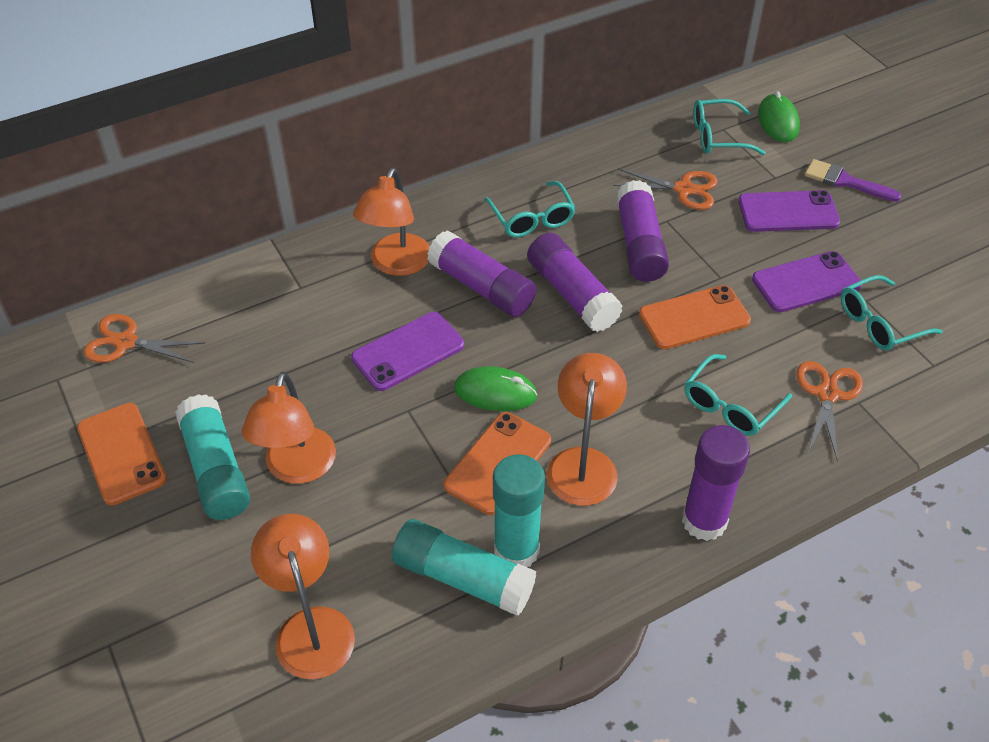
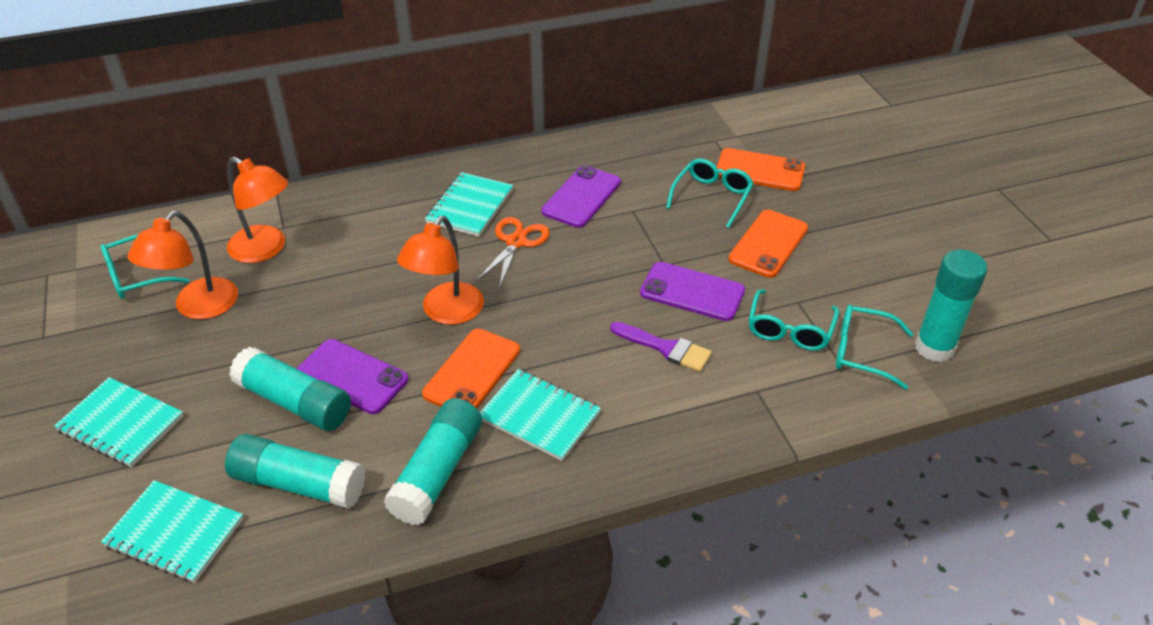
green mouse: 2 -> 0
orange lamp: 4 -> 3
orange scissors: 3 -> 1
purple glue stick: 4 -> 0
turquoise glue stick: 3 -> 4
turquoise notebook: 0 -> 4

